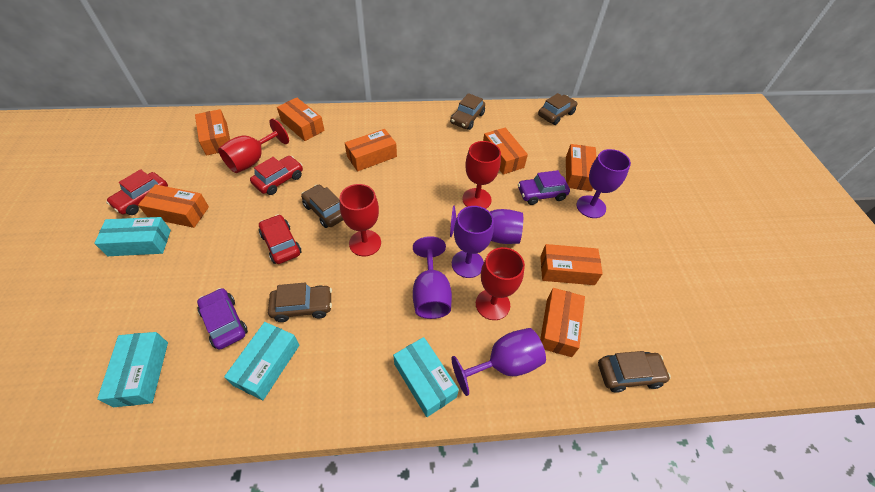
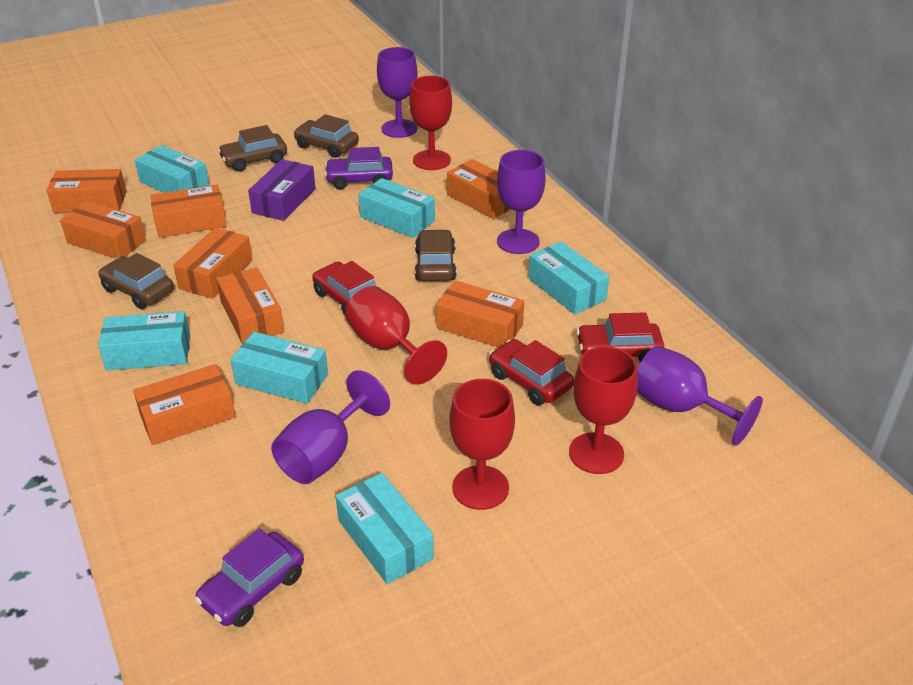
brown car: 5 -> 4
purple box: 0 -> 1
purple goblet: 5 -> 4
turquoise box: 4 -> 6

